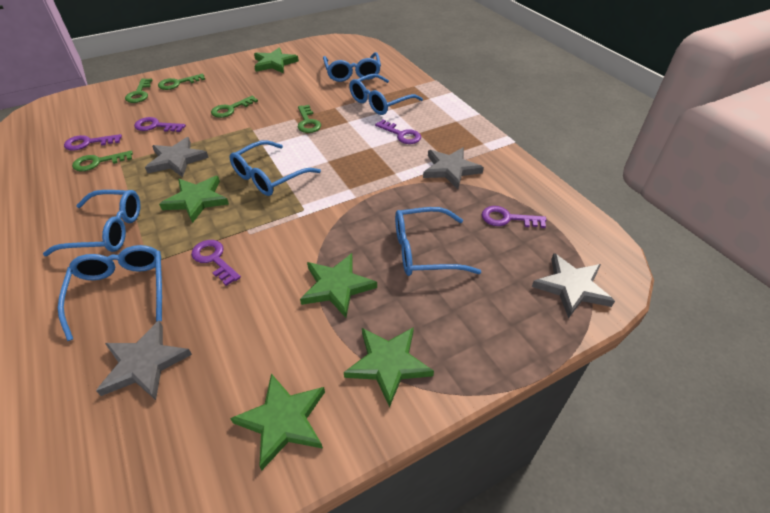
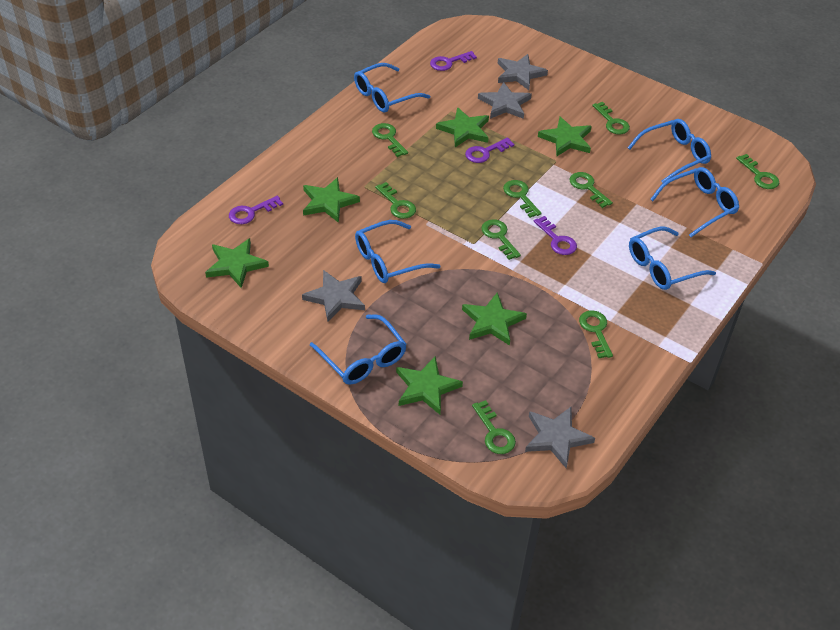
green key: 5 -> 9
green star: 5 -> 6
purple key: 5 -> 4

